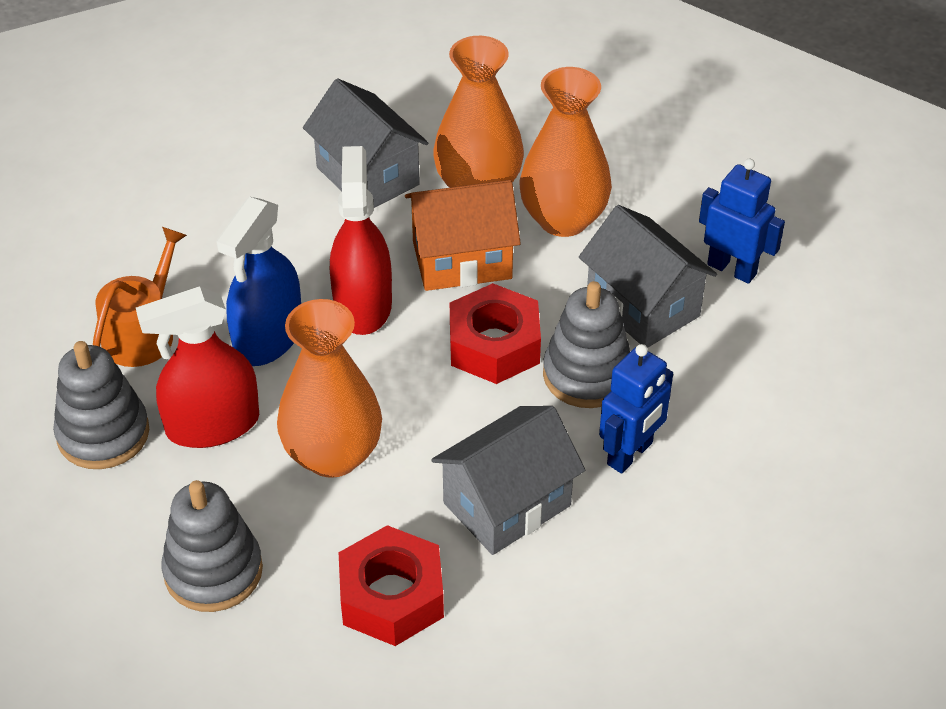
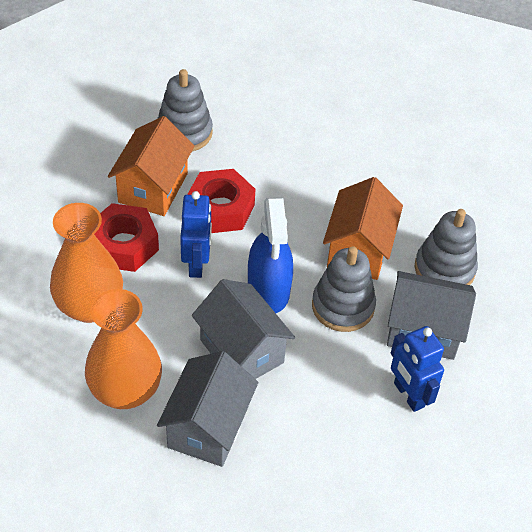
orange house: 1 -> 2
orange vase: 3 -> 2
orange watering can: 1 -> 0
red spray bottle: 2 -> 0

